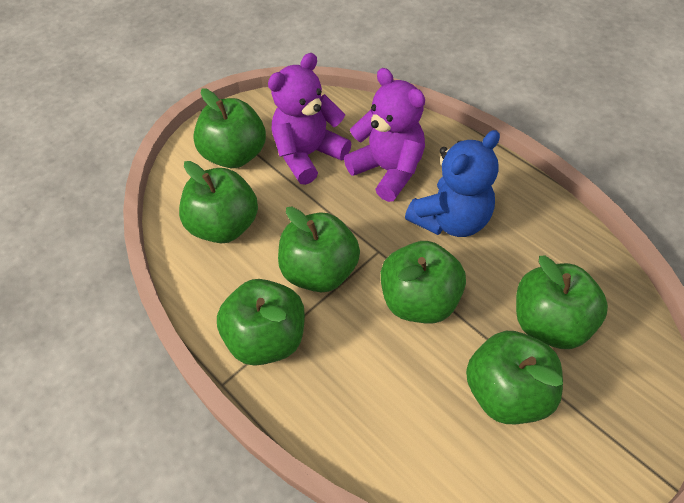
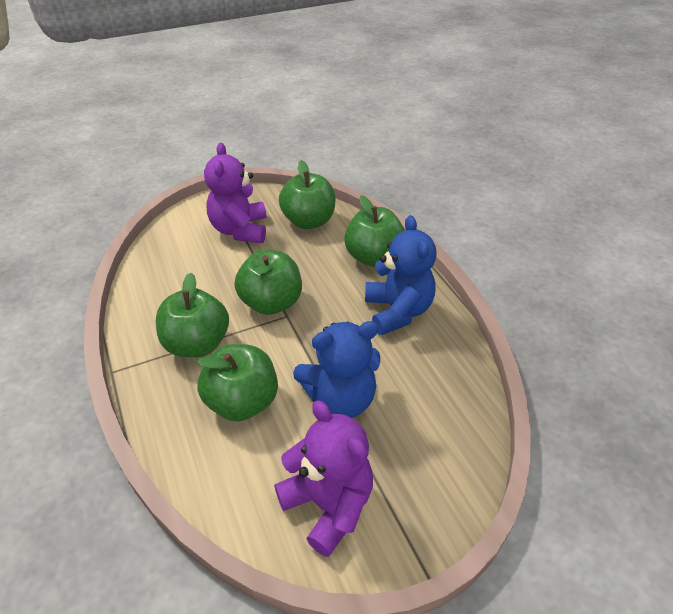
blue teddy bear: 1 -> 2
green apple: 7 -> 5

